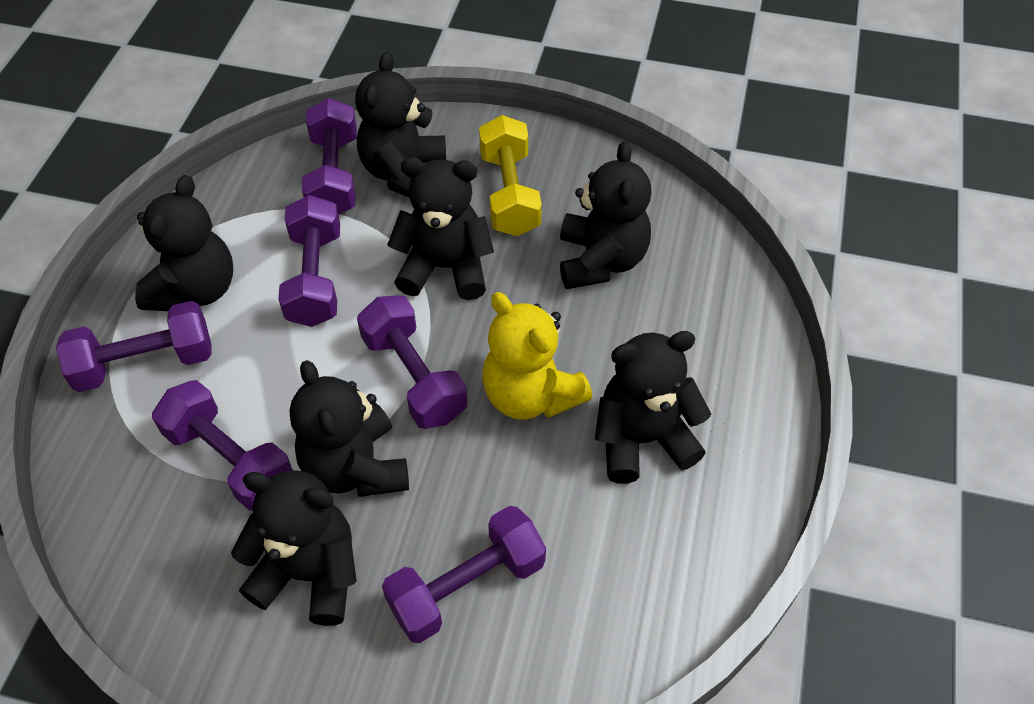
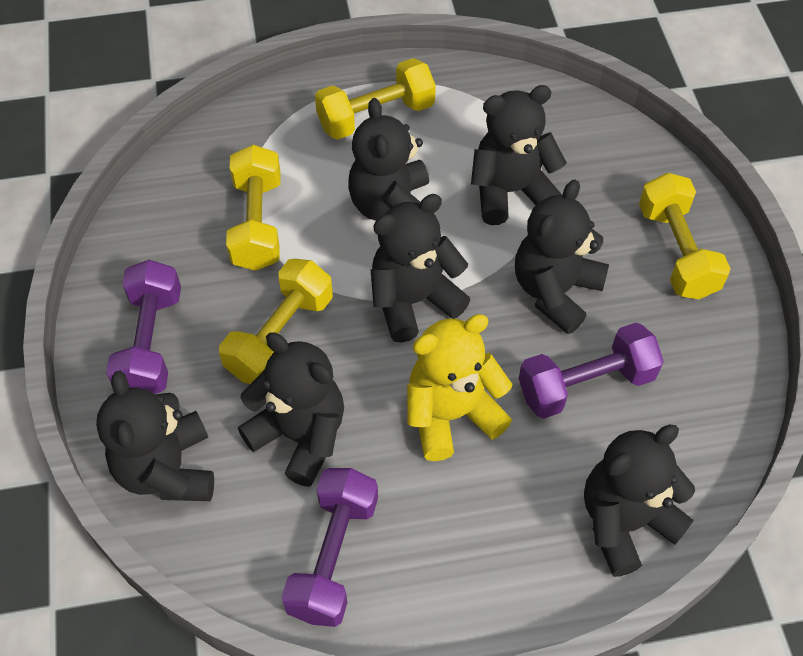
purple dumbbell: 6 -> 3
yellow dumbbell: 1 -> 4

